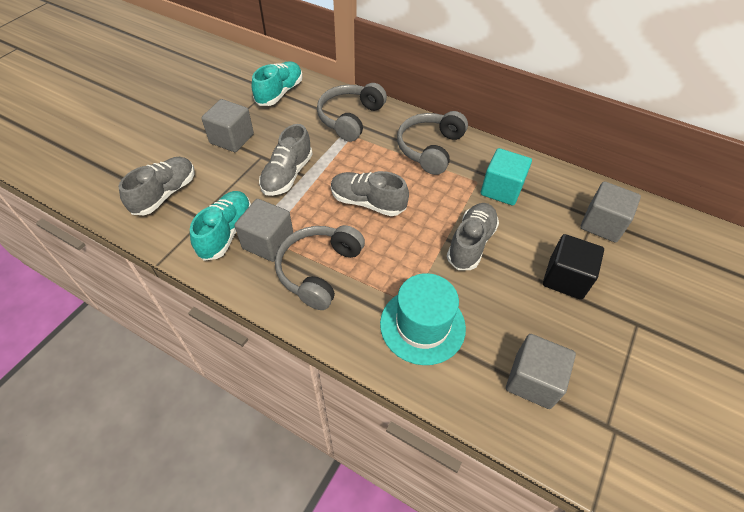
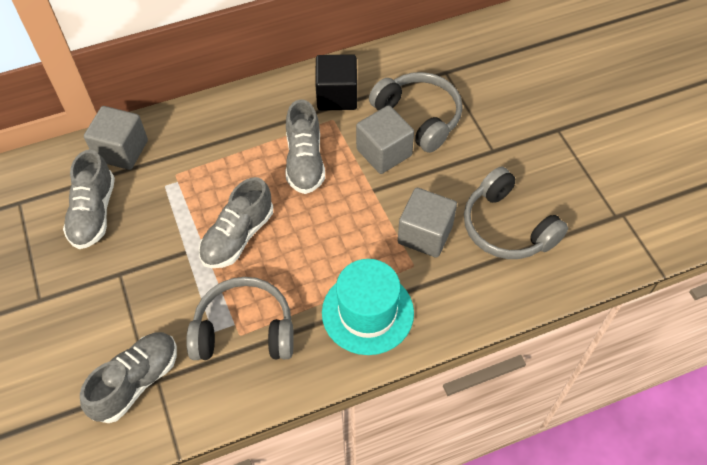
grey cube: 4 -> 3
turquoise cube: 1 -> 0
turquoise shoe: 2 -> 0

